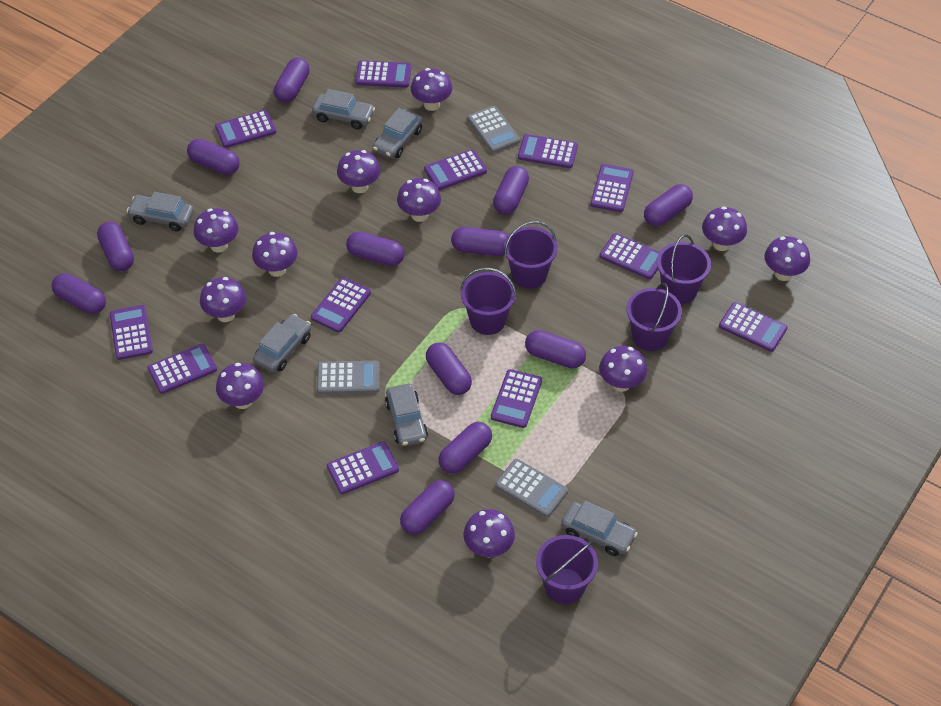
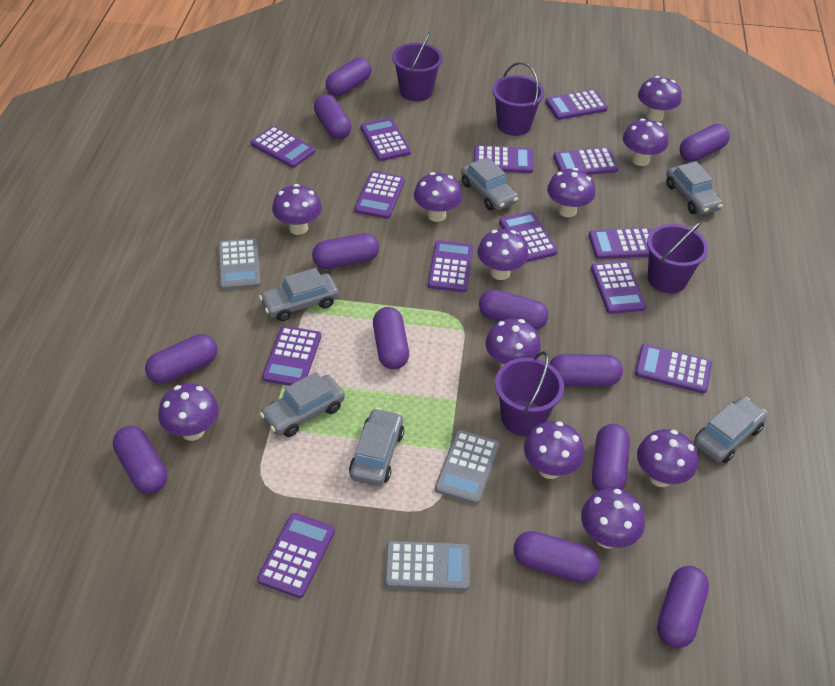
purple bucket: 5 -> 4
purple calculator: 12 -> 13

